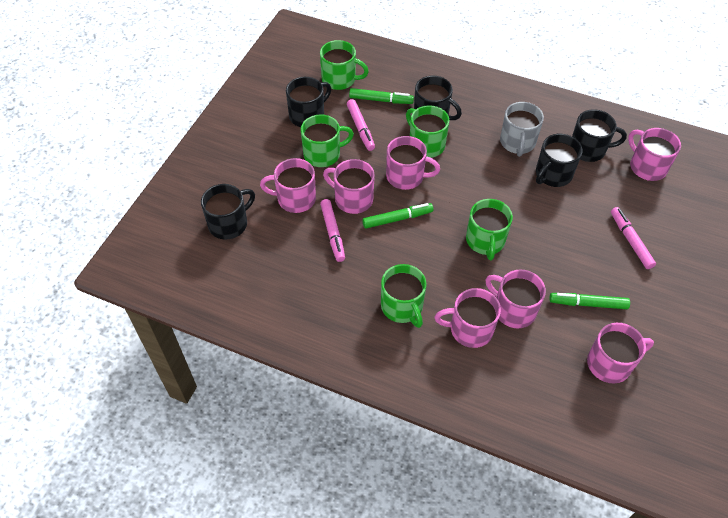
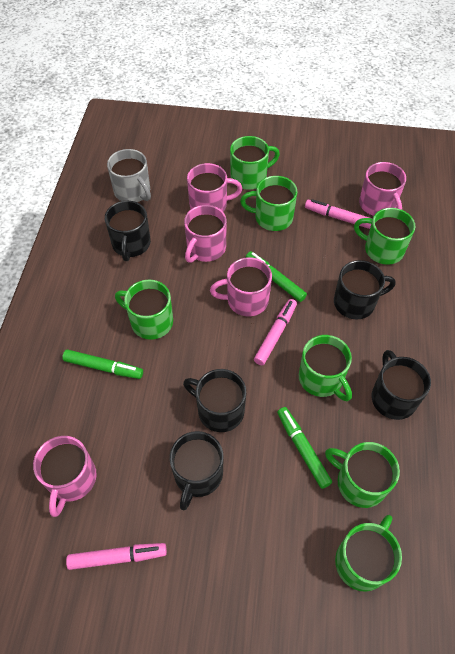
green mug: 5 -> 7
pink mug: 7 -> 5

